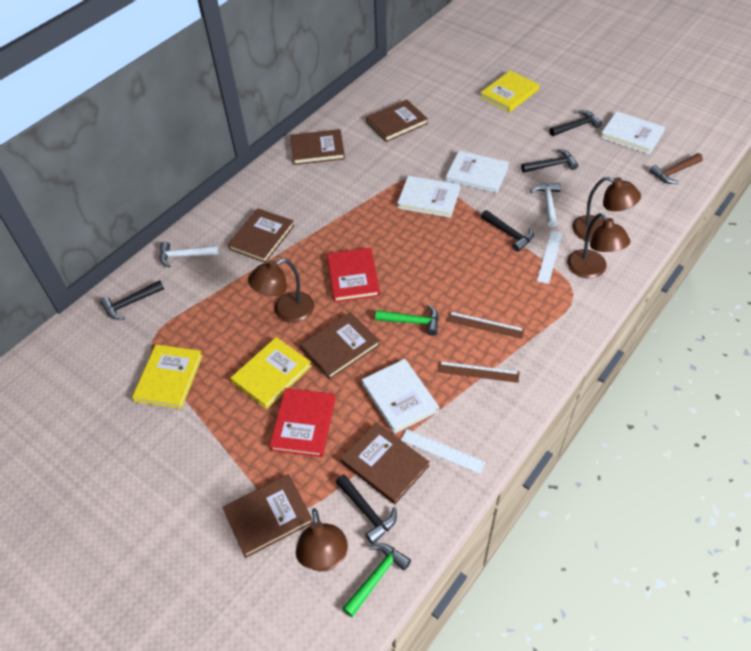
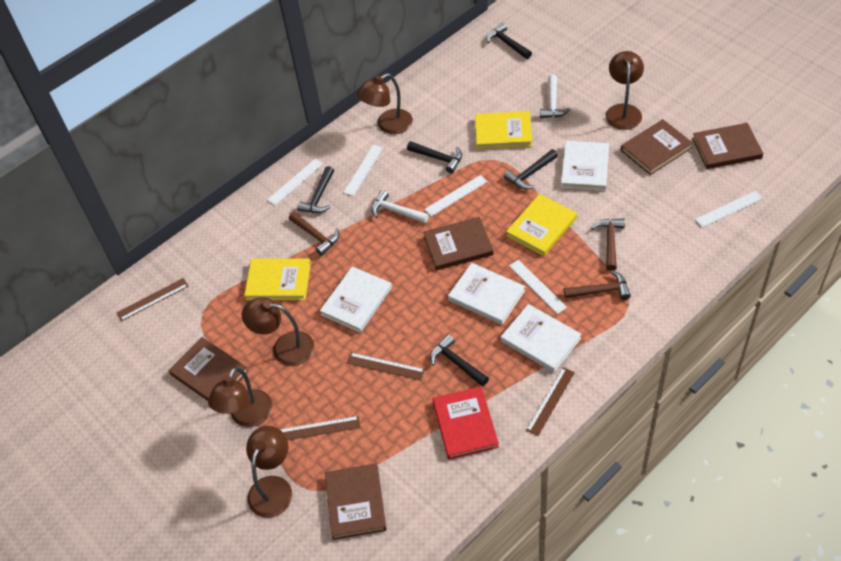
brown book: 6 -> 5
brown hammer: 1 -> 3
brown lamp: 4 -> 5
brown ruler: 2 -> 4
green hammer: 2 -> 0
red book: 2 -> 1
white ruler: 2 -> 5

